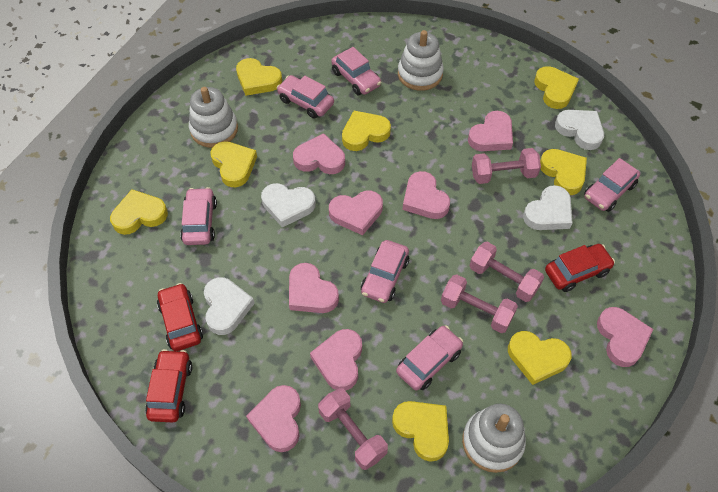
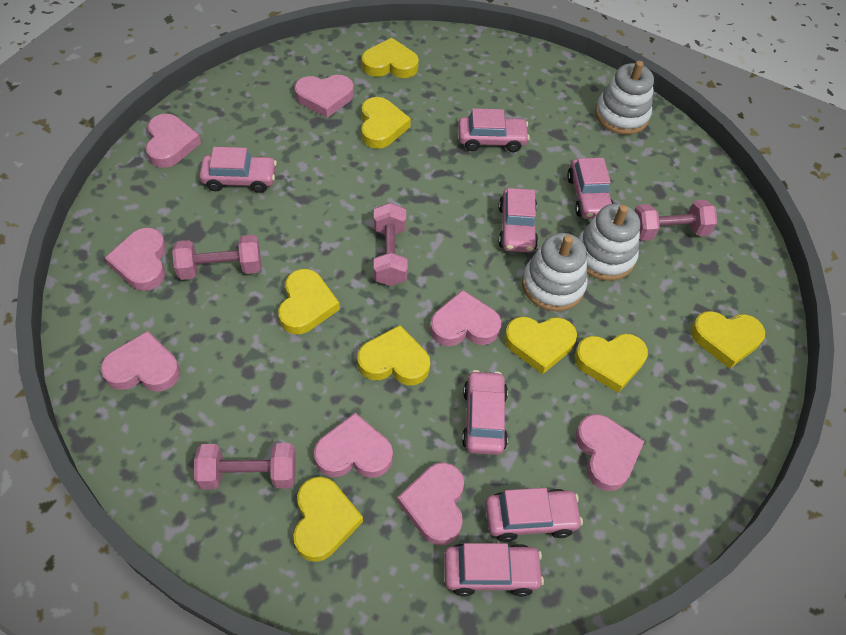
pink car: 6 -> 7
red car: 3 -> 0
white heart: 4 -> 0

